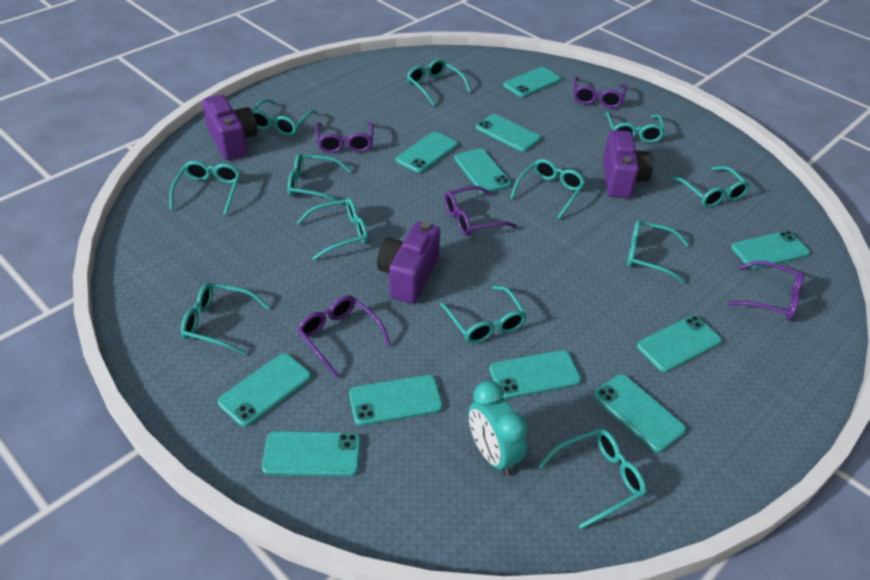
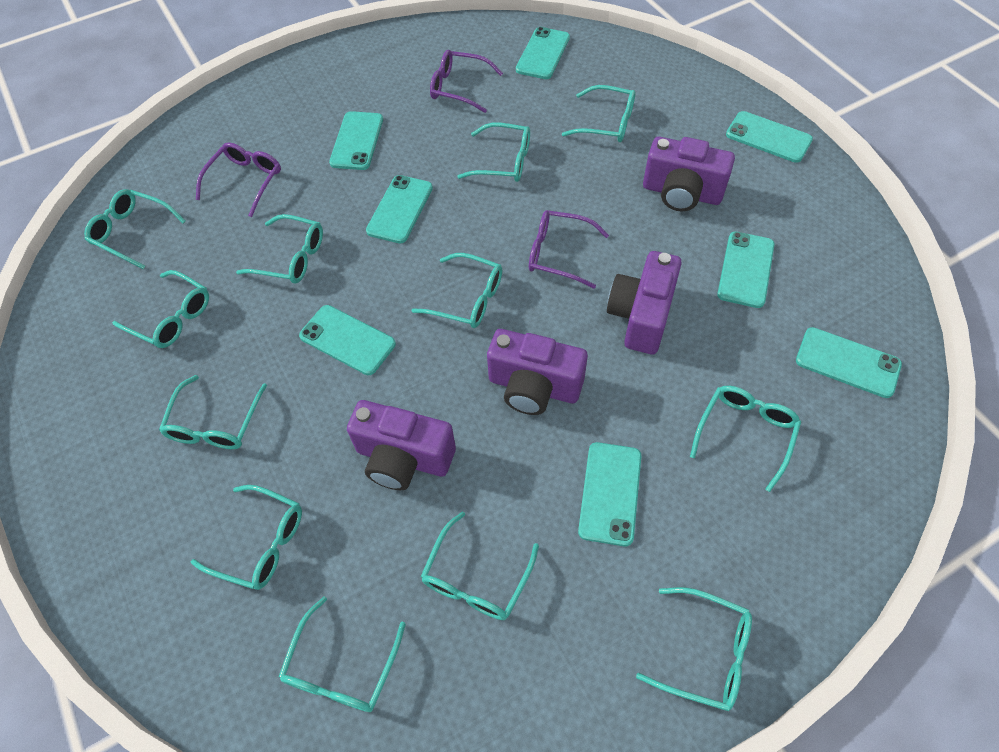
purple camera: 3 -> 4
purple glasses: 5 -> 3
turquoise clock: 1 -> 0
turquoise phone: 11 -> 8

